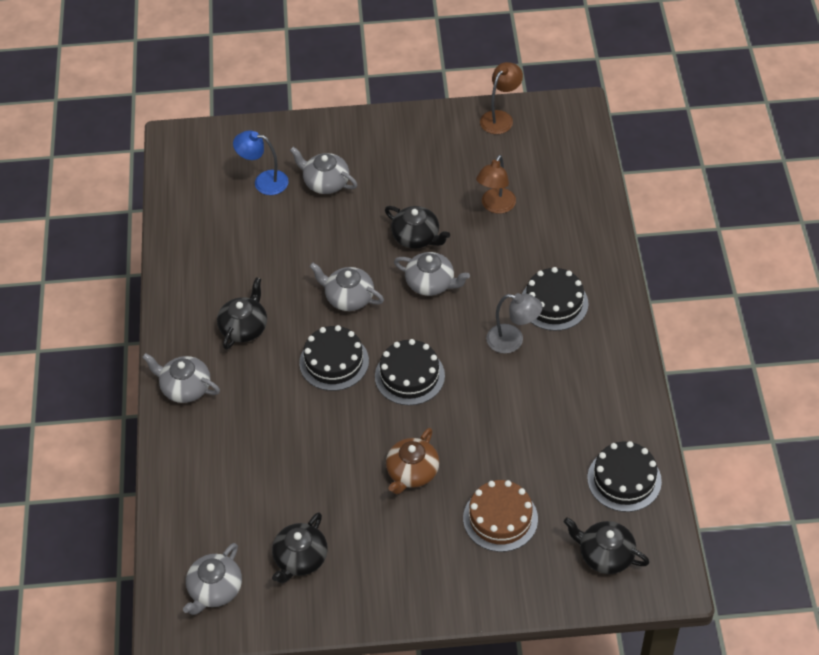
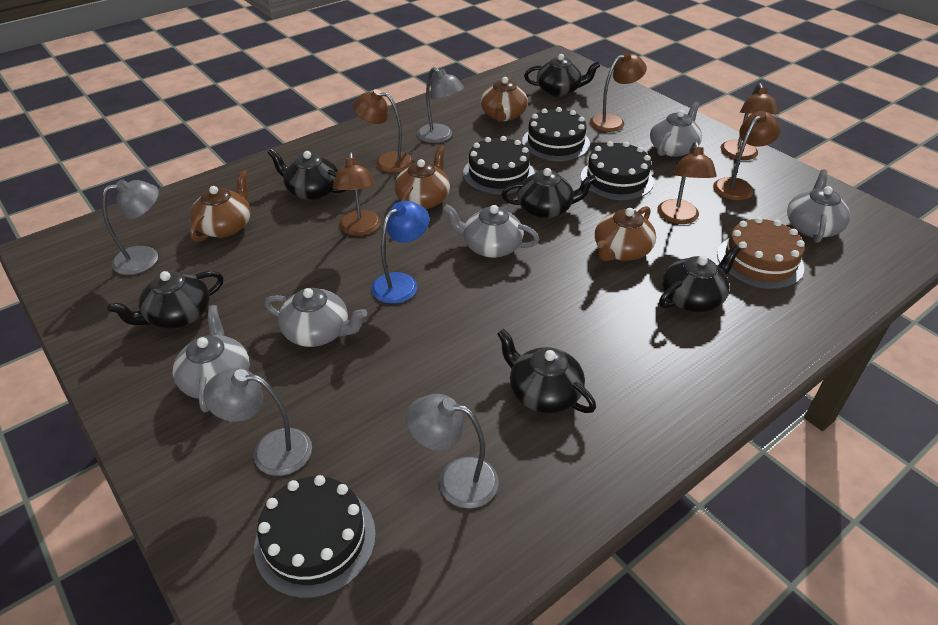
black teapot: 4 -> 6
brown lamp: 2 -> 6
brown teapot: 1 -> 4
grey lamp: 1 -> 4

